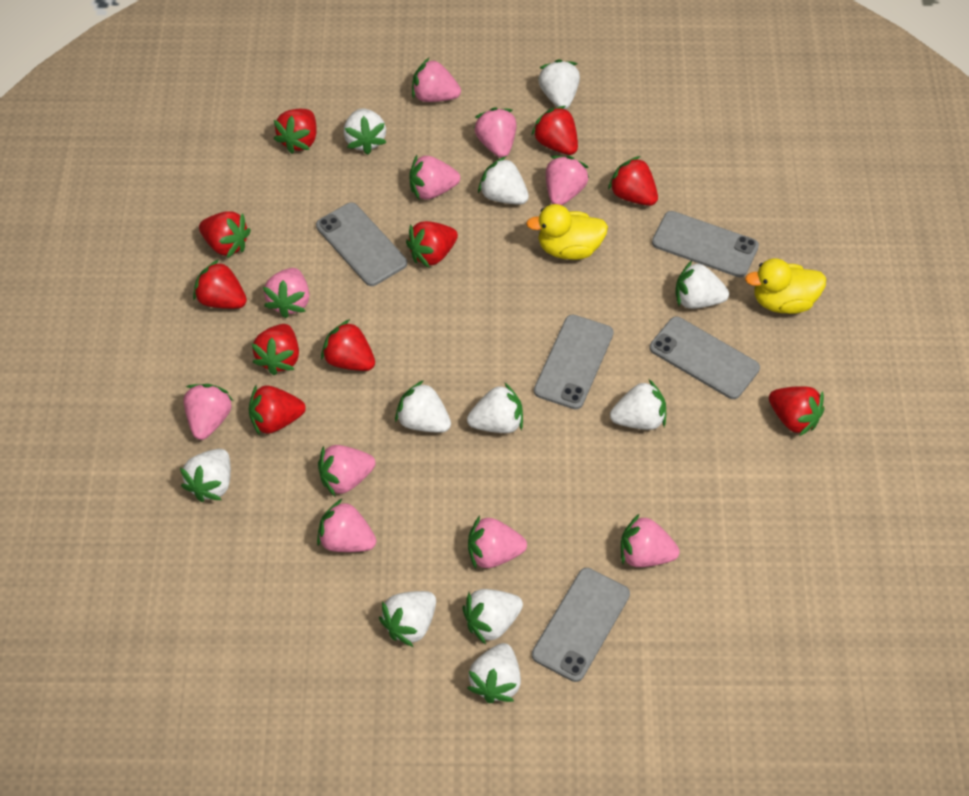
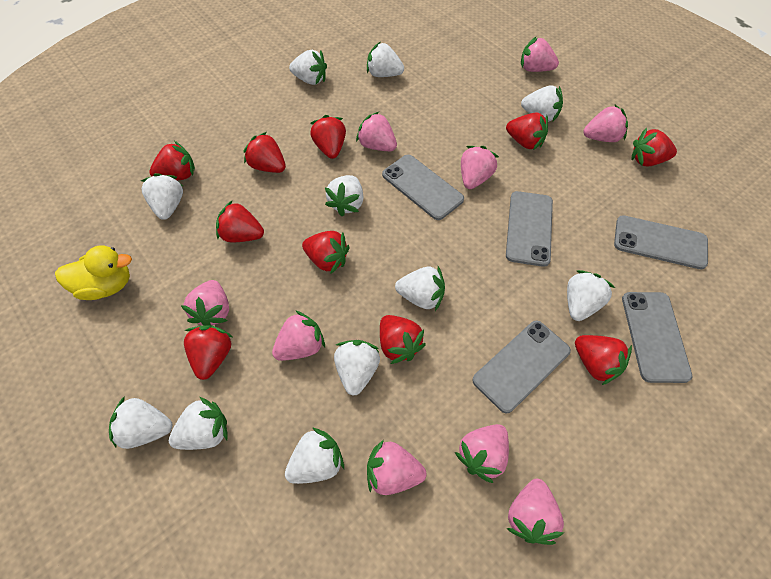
pink strawberry: 10 -> 9
yellow duck: 2 -> 1

